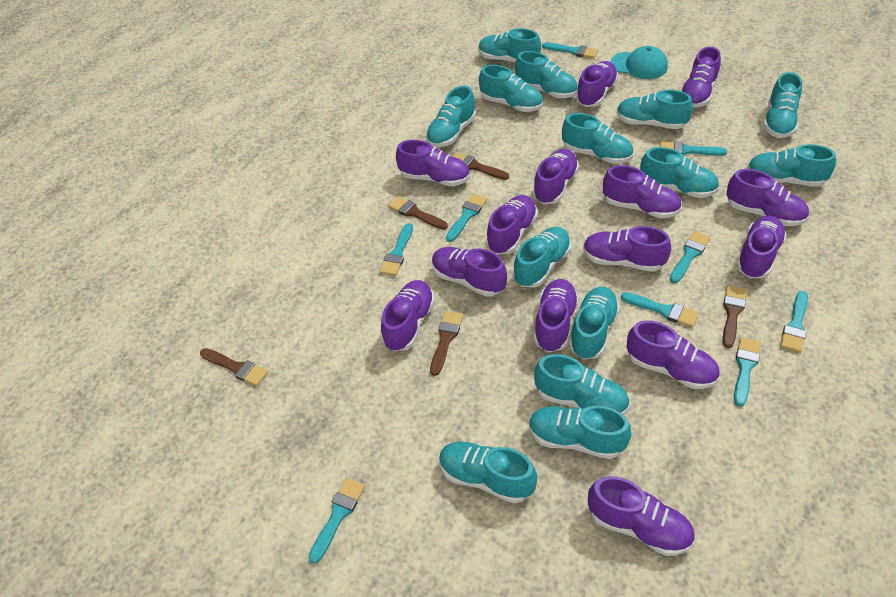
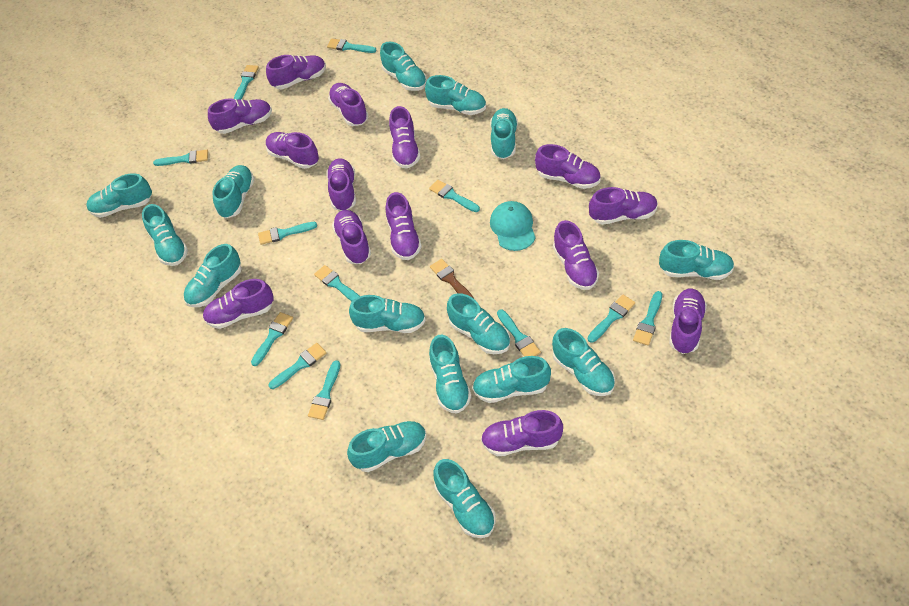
brown brush: 5 -> 1
turquoise brush: 9 -> 12
turquoise shoe: 14 -> 15

